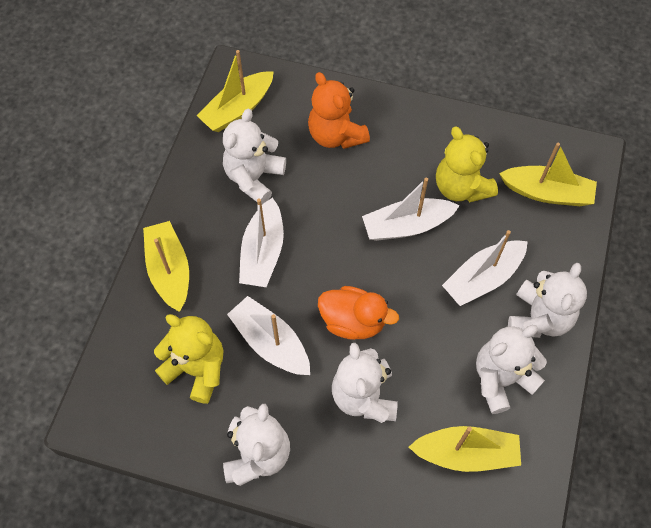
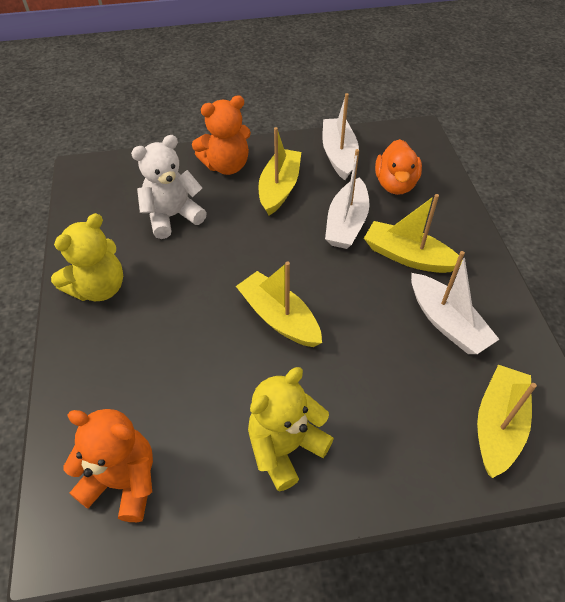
orange teddy bear: 1 -> 2
white boat: 4 -> 3
white teddy bear: 5 -> 1

